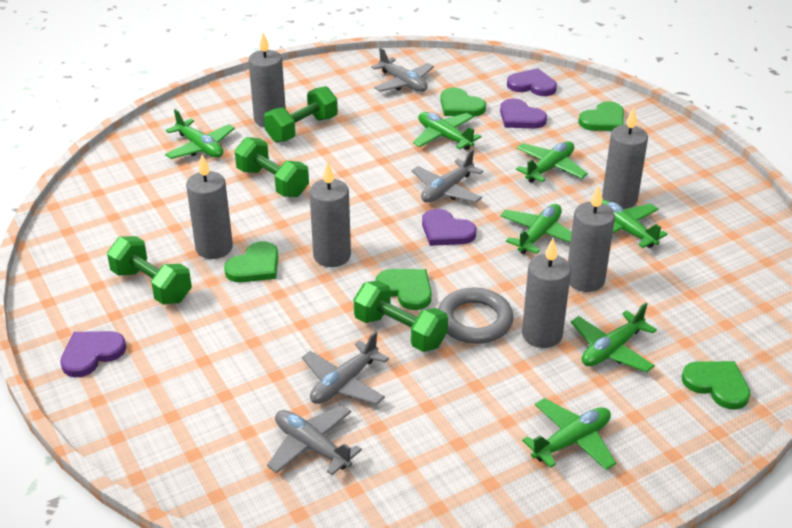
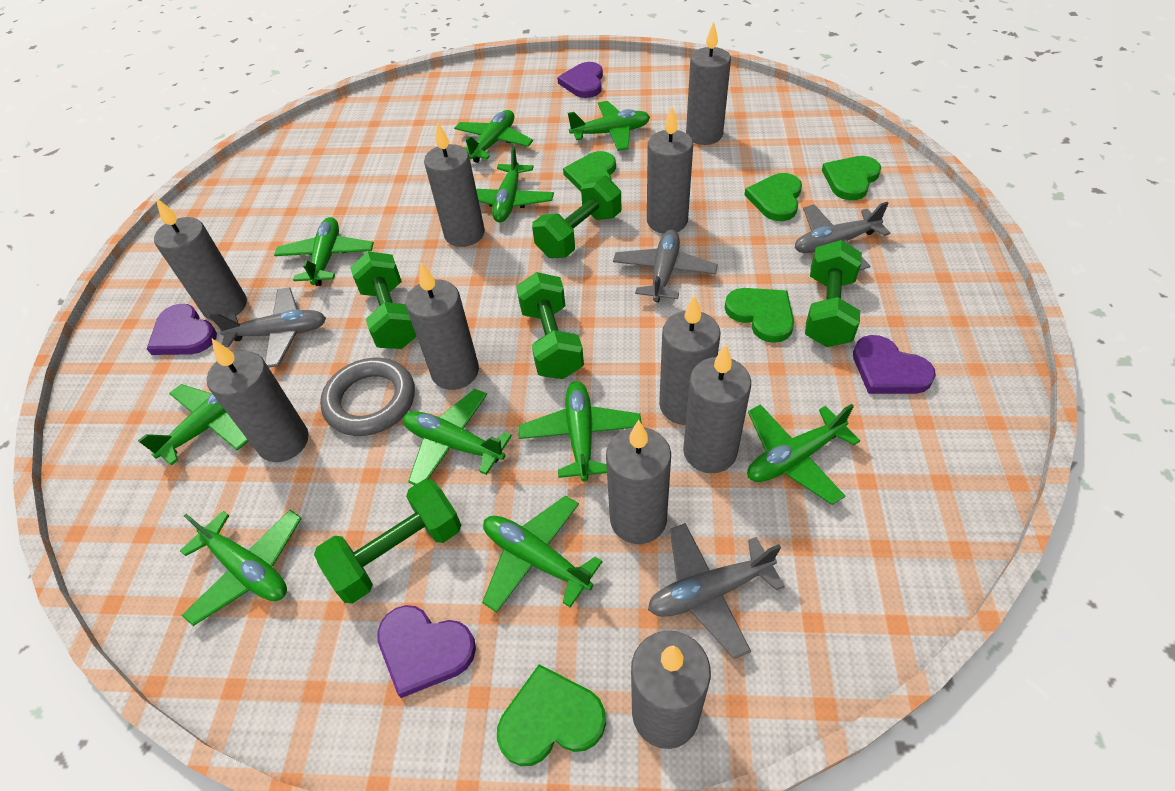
green dumbbell: 4 -> 5
green plane: 7 -> 10
grey candle: 6 -> 10

